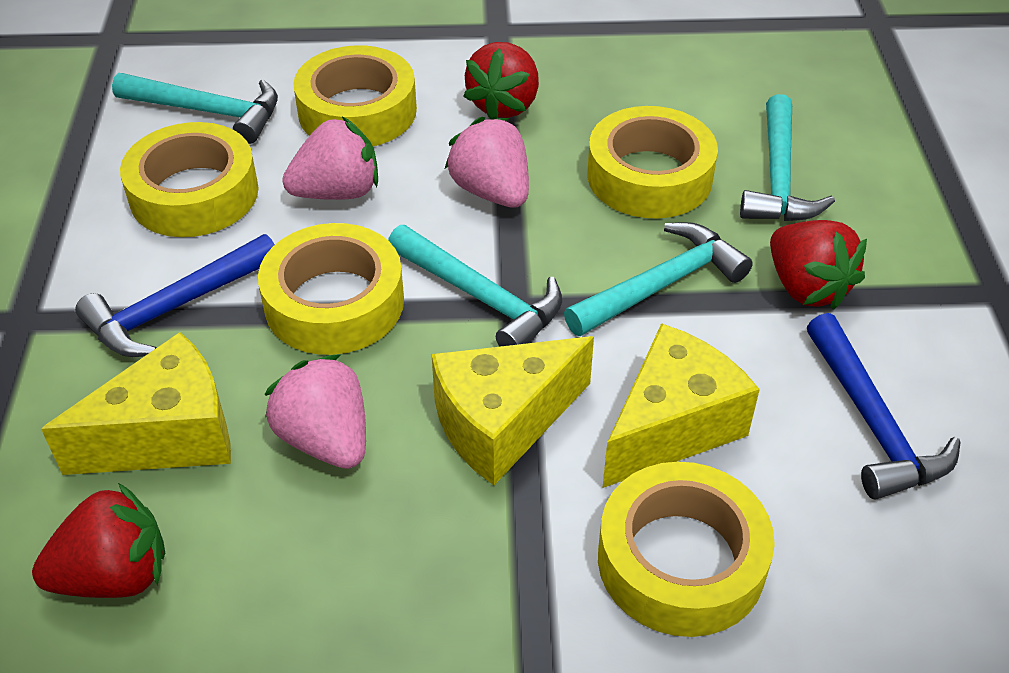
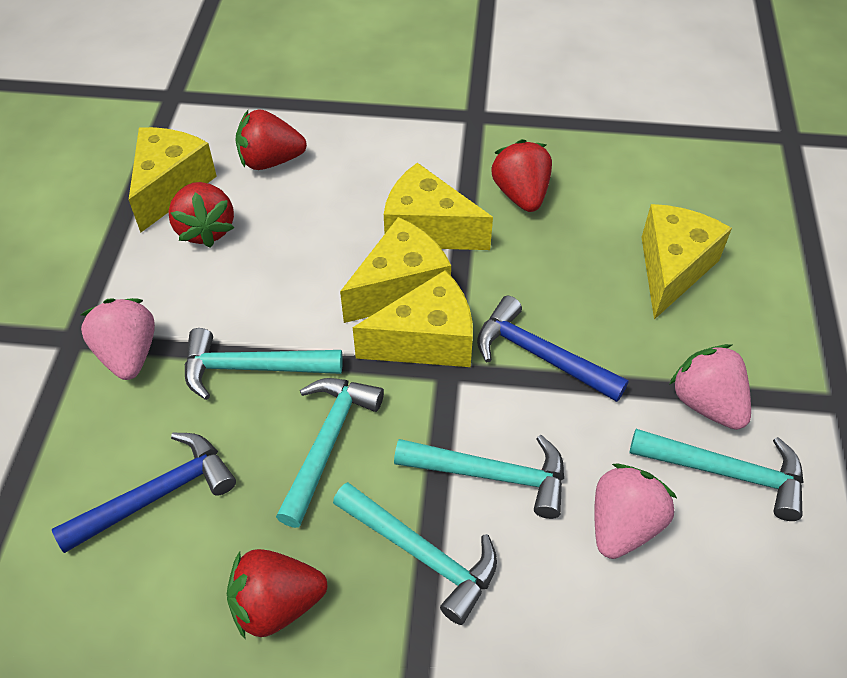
red strawberry: 3 -> 4
turquoise hammer: 4 -> 5
yellow cheese: 3 -> 5
yellow tape: 5 -> 0

